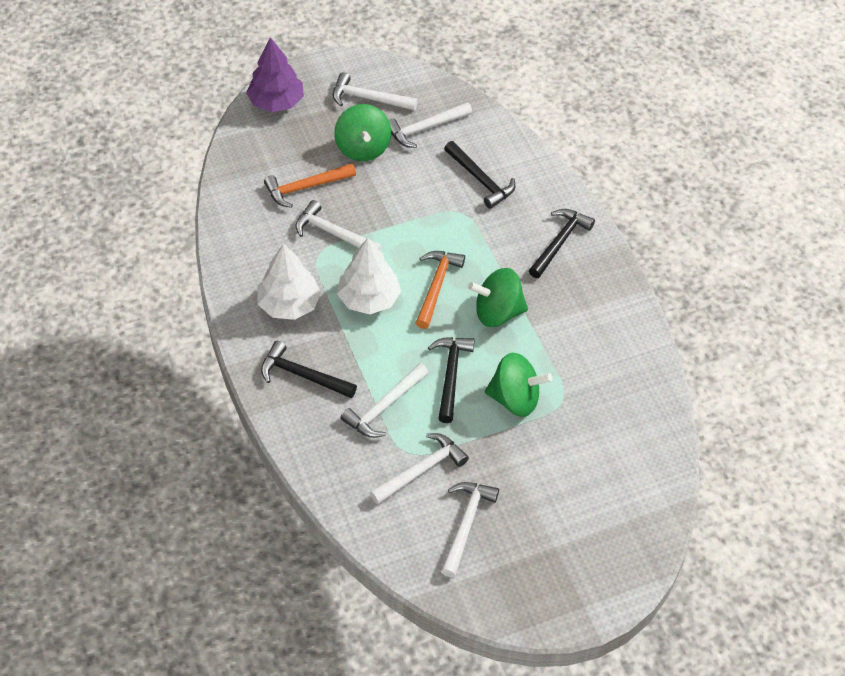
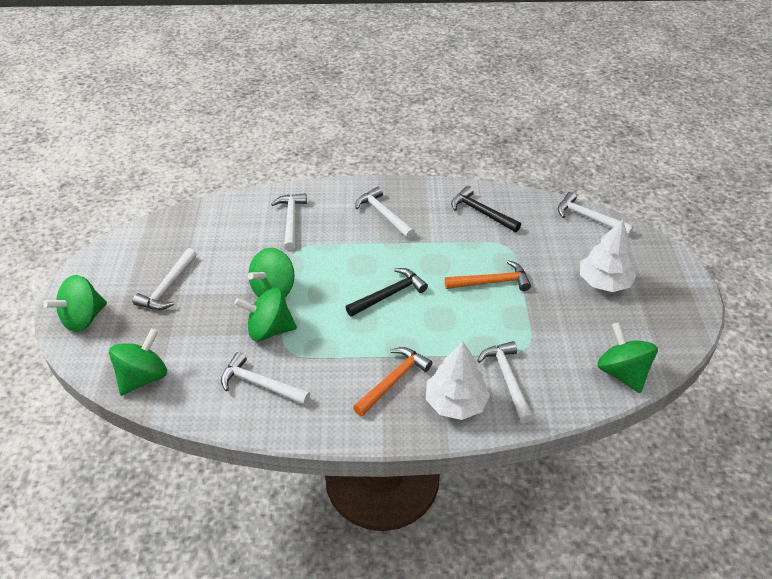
black hammer: 4 -> 2
green spinning top: 3 -> 5
purple tree: 1 -> 0

